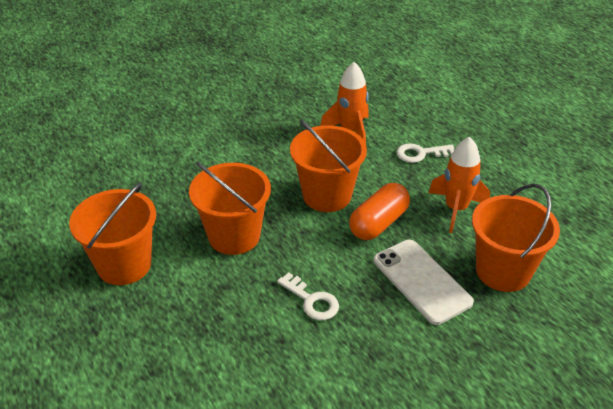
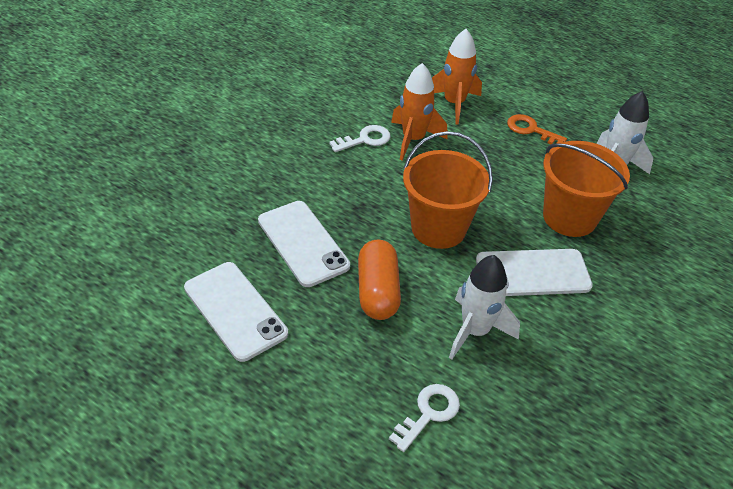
orange bucket: 4 -> 2
orange key: 0 -> 1
white phone: 1 -> 3
white rocket: 0 -> 2

